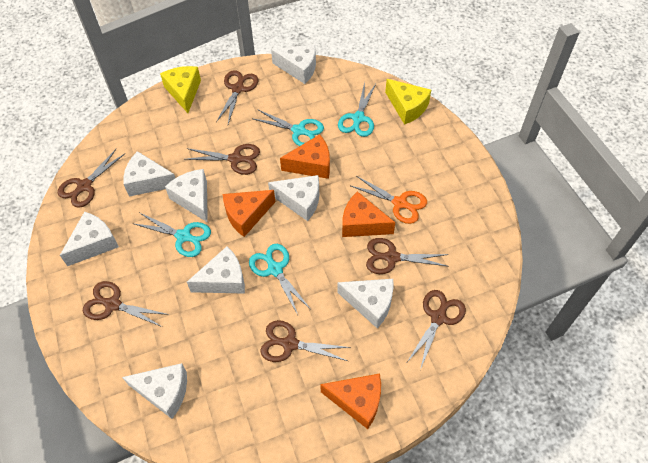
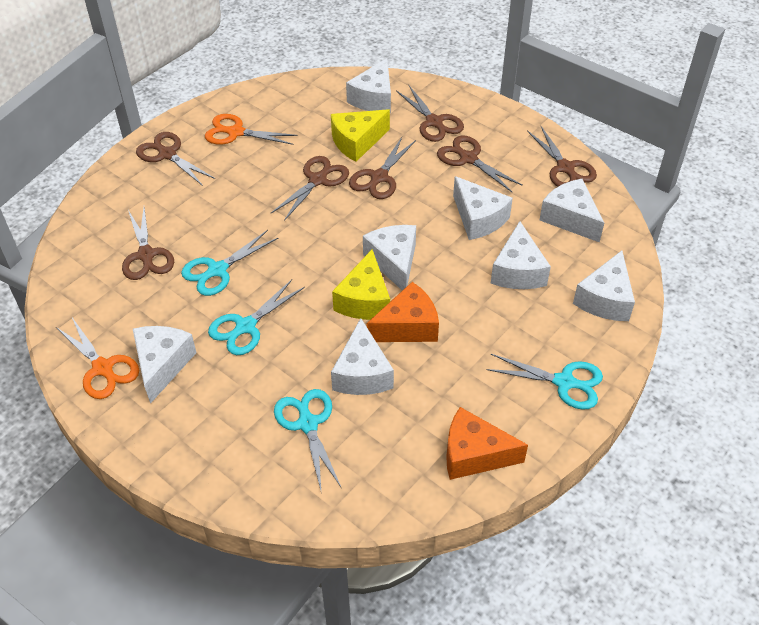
orange cheese: 4 -> 2
orange scissors: 1 -> 2

